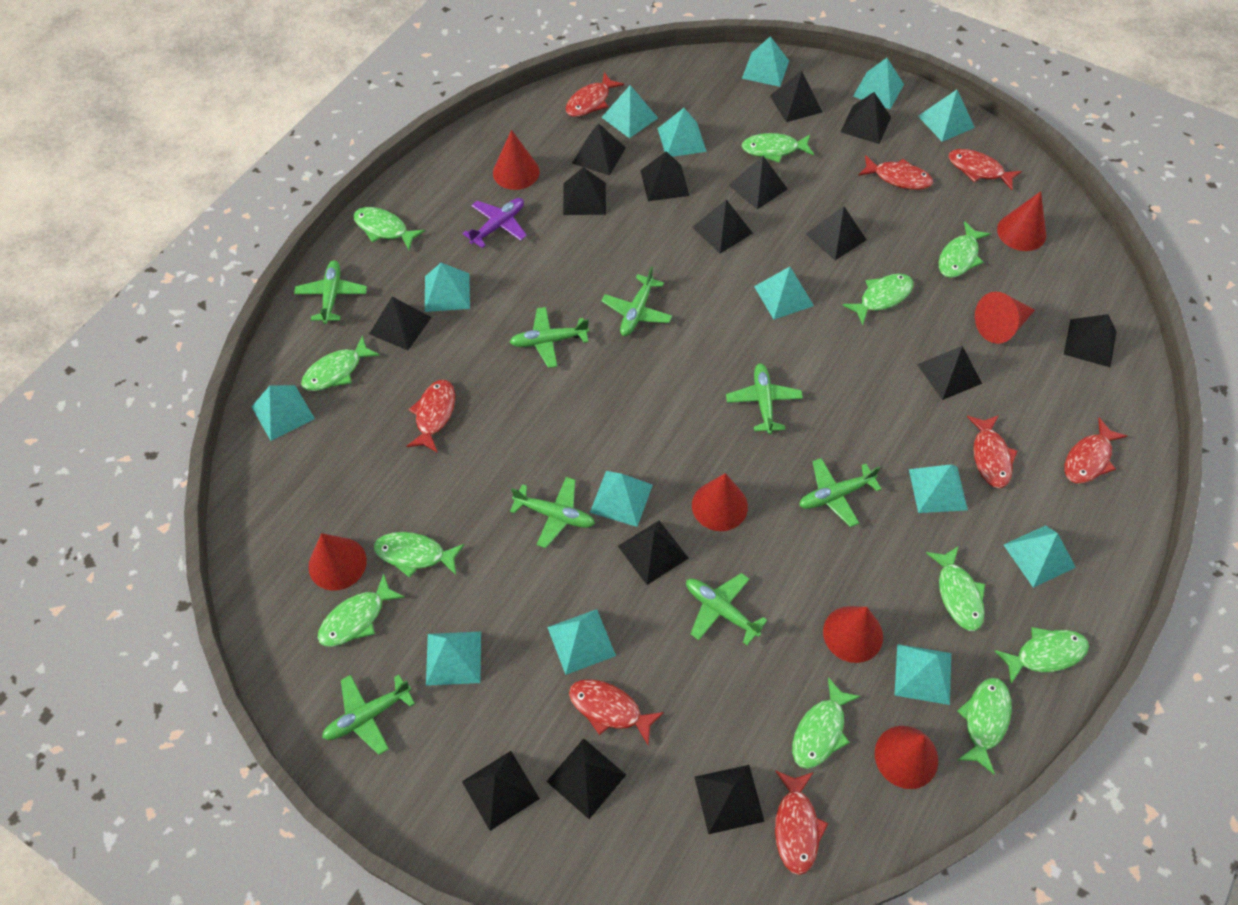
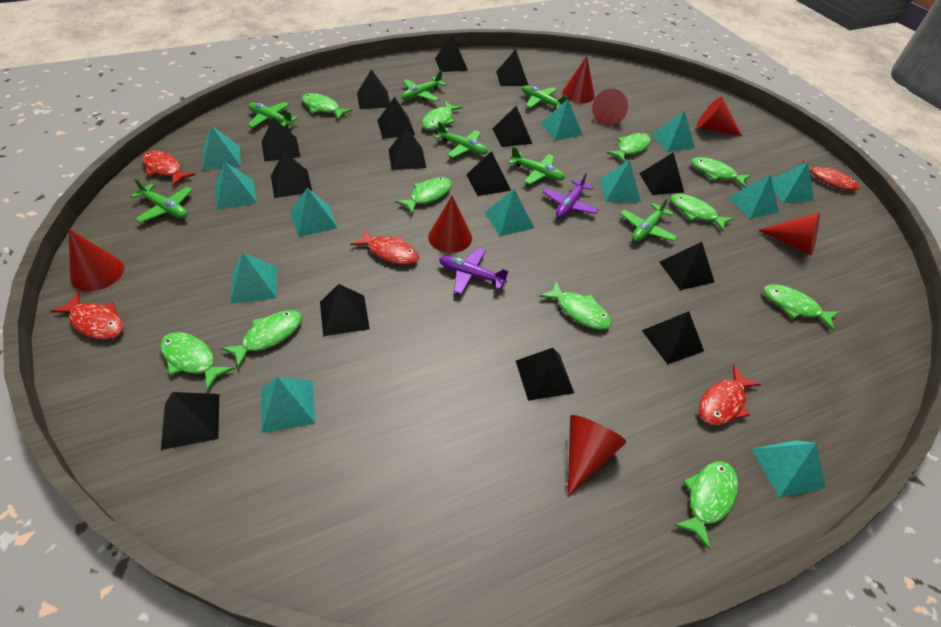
green plane: 8 -> 7
purple plane: 1 -> 2
red fish: 8 -> 5
turquoise pyramid: 14 -> 12

